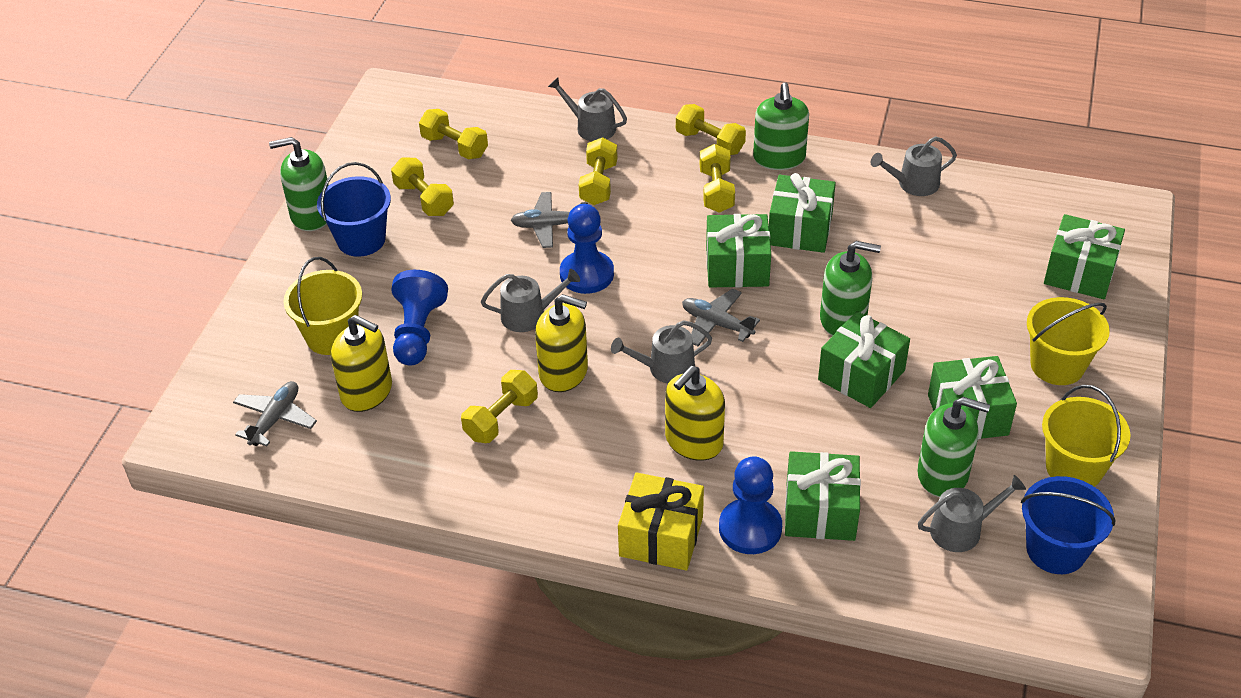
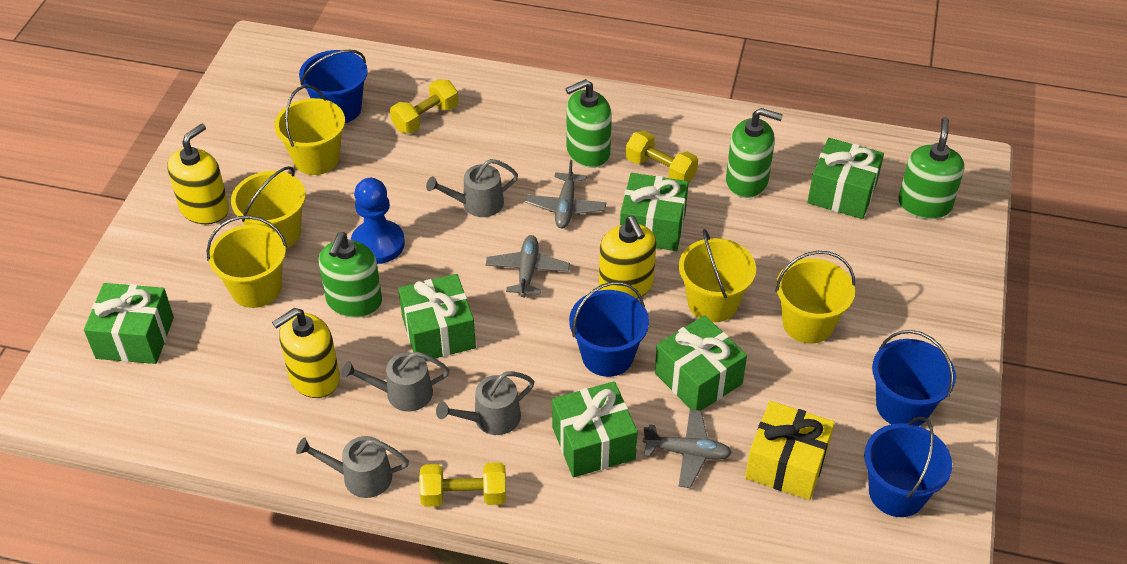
blue bucket: 2 -> 4
blue pawn: 3 -> 1
grey watering can: 5 -> 4
yellow bucket: 3 -> 5
yellow dumbbell: 6 -> 3

